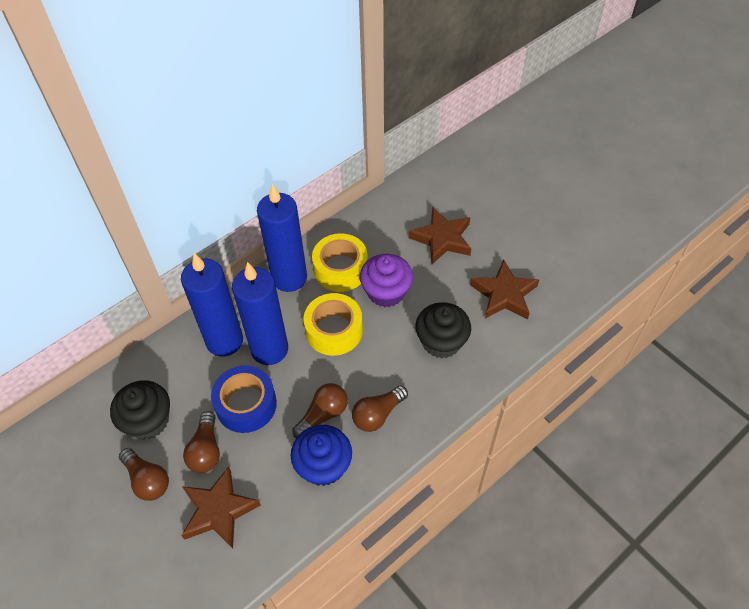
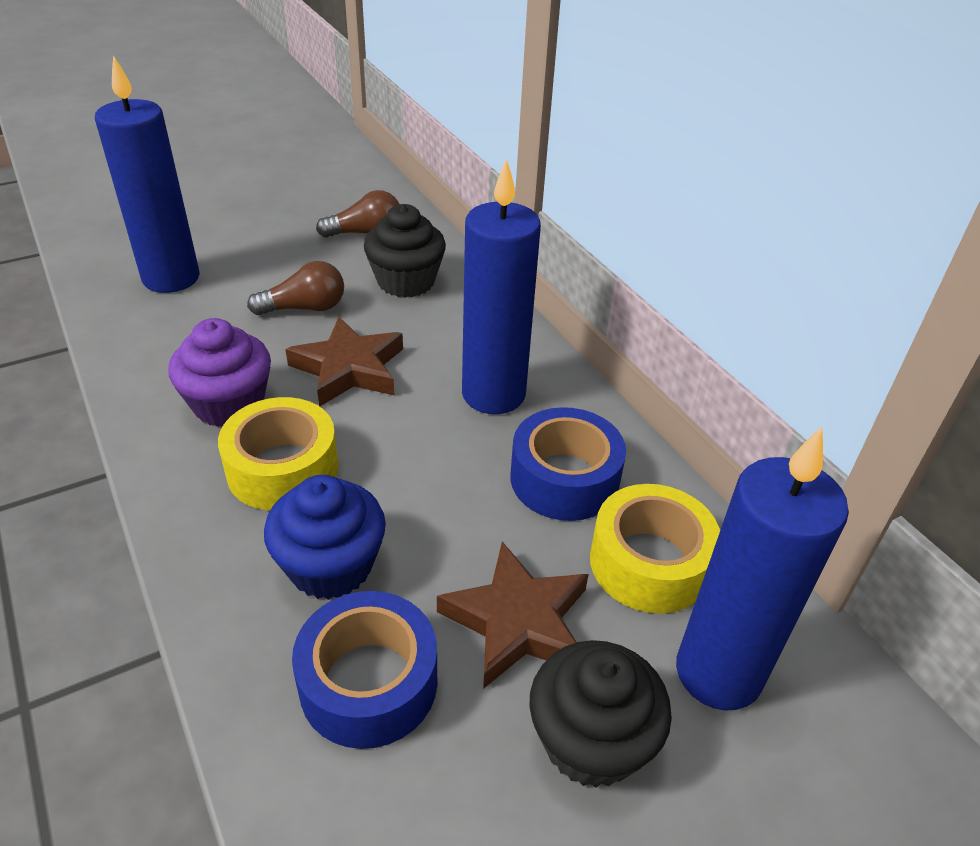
blue tape: 1 -> 2
brown light bulb: 4 -> 2
brown star: 3 -> 2

